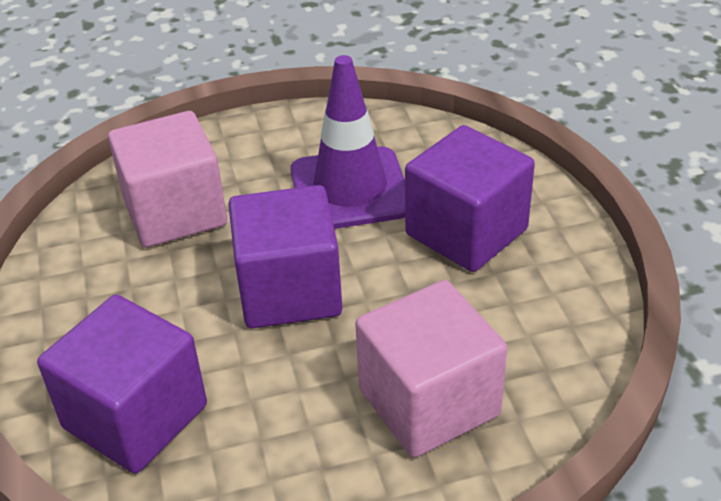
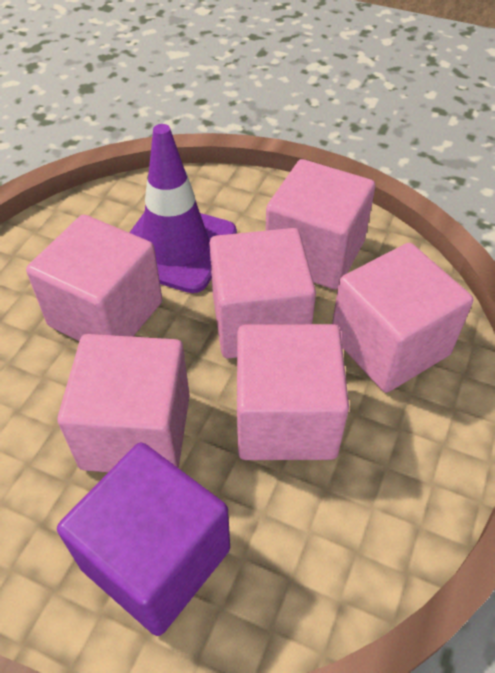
pink cube: 2 -> 6
purple cube: 3 -> 1

